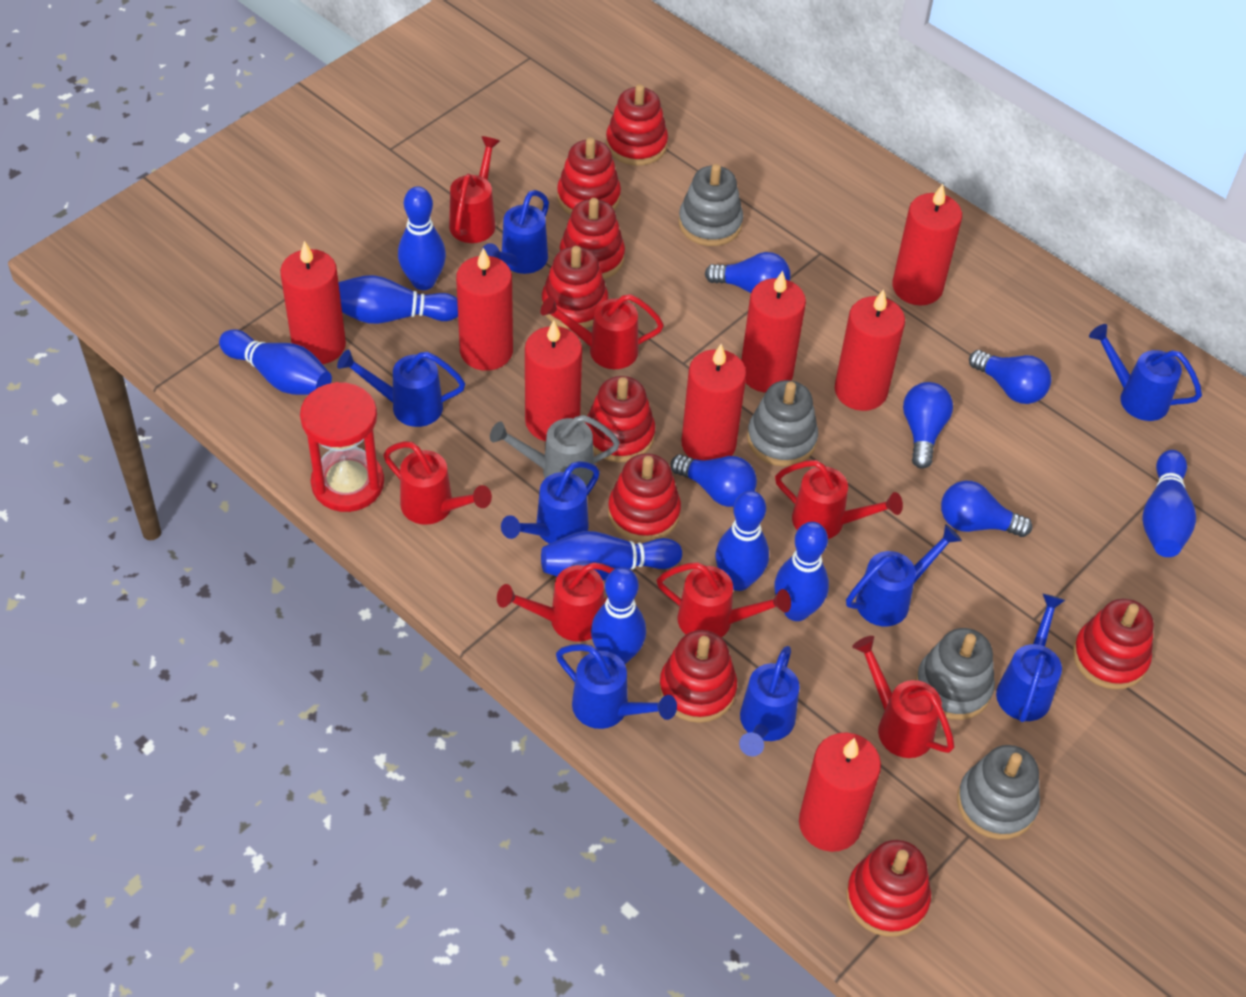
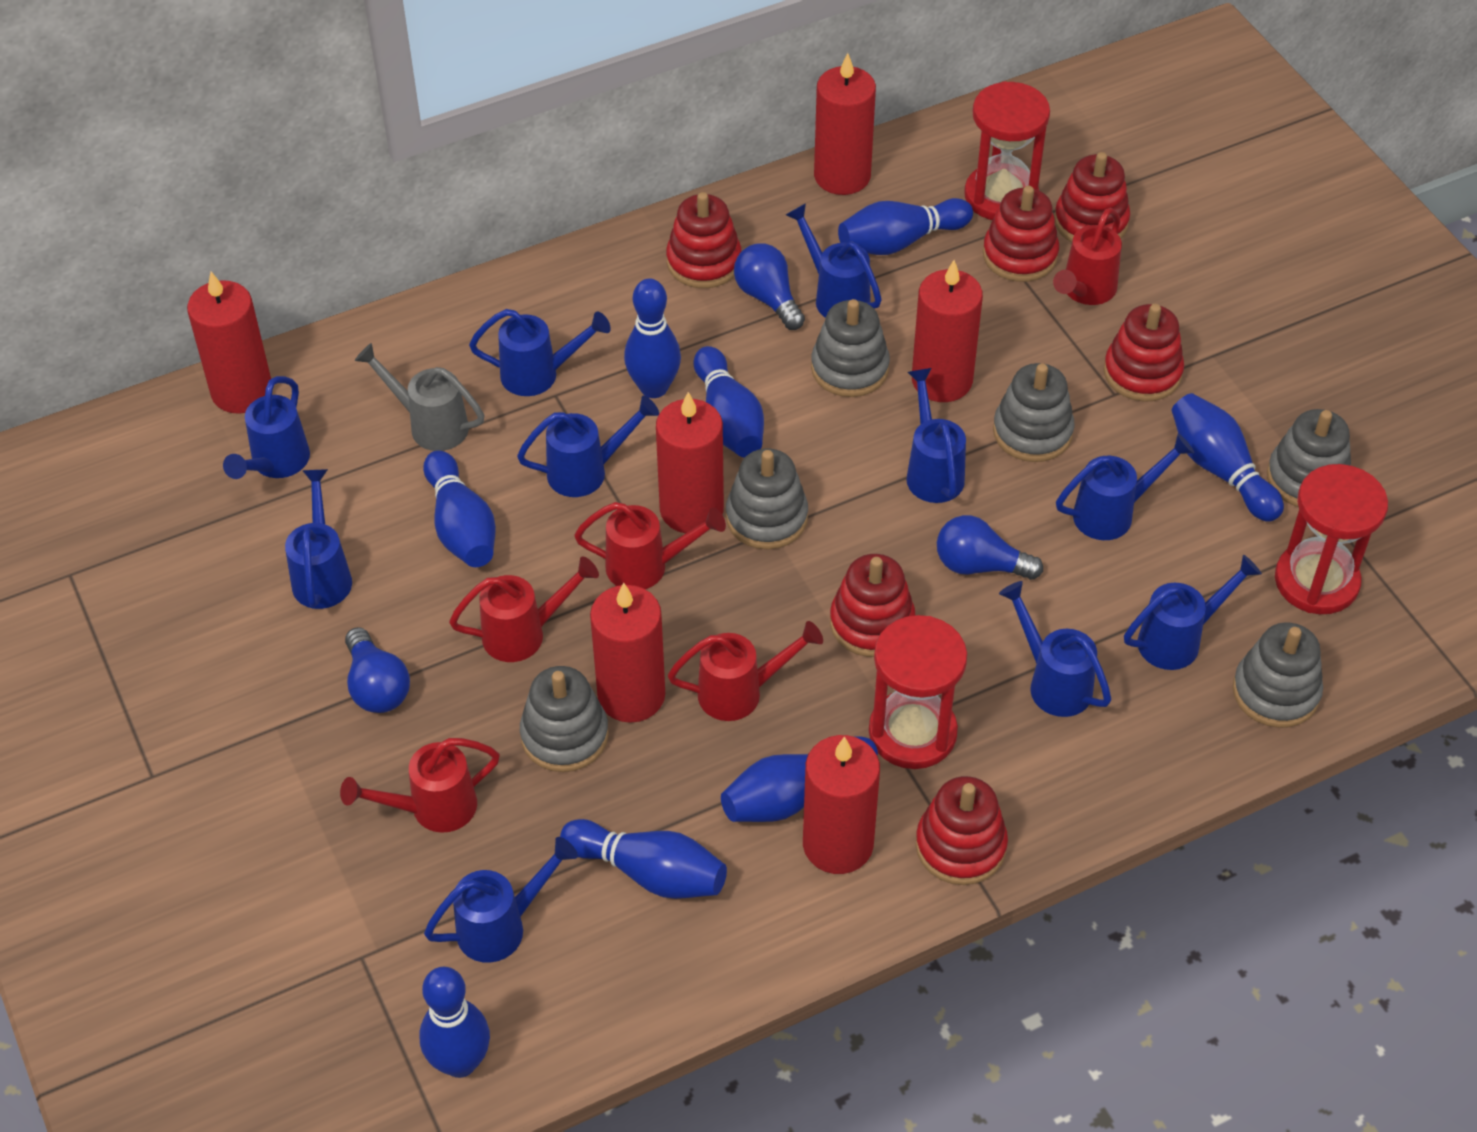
blue light bulb: 5 -> 3
blue watering can: 8 -> 10
grey stacking toy: 4 -> 6
red candle: 8 -> 6
red hourglass: 1 -> 3
red stacking toy: 9 -> 6
red watering can: 7 -> 5

